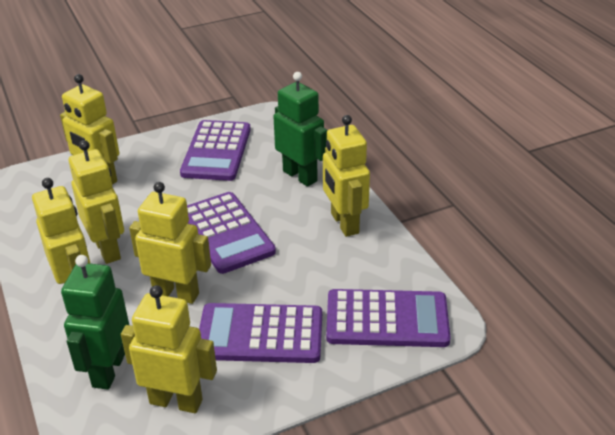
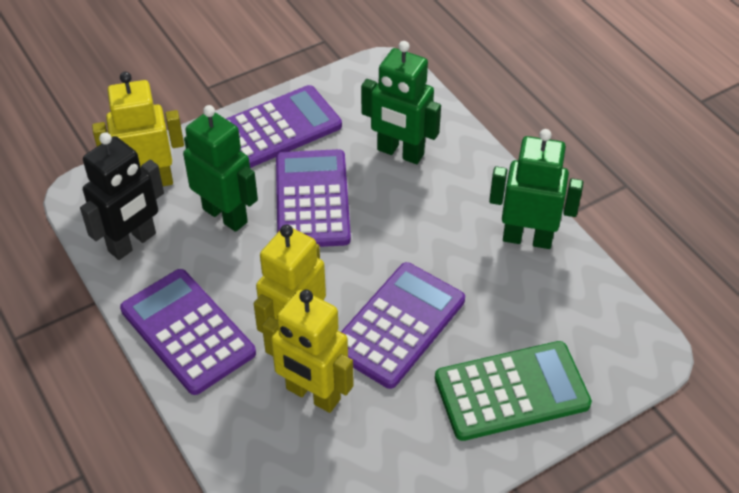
black robot: 0 -> 1
green calculator: 0 -> 1
green robot: 2 -> 3
yellow robot: 6 -> 3

